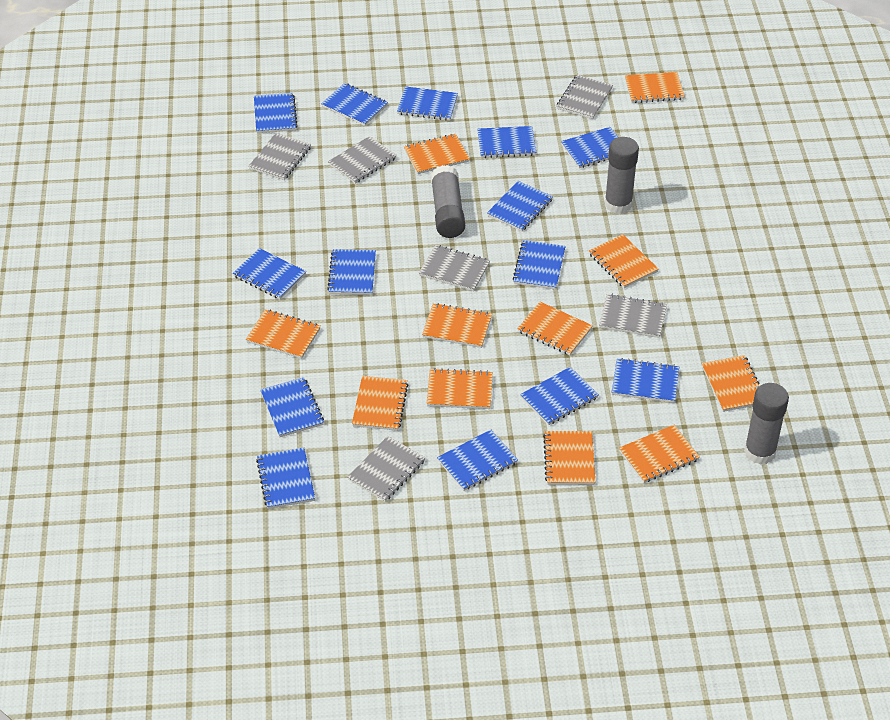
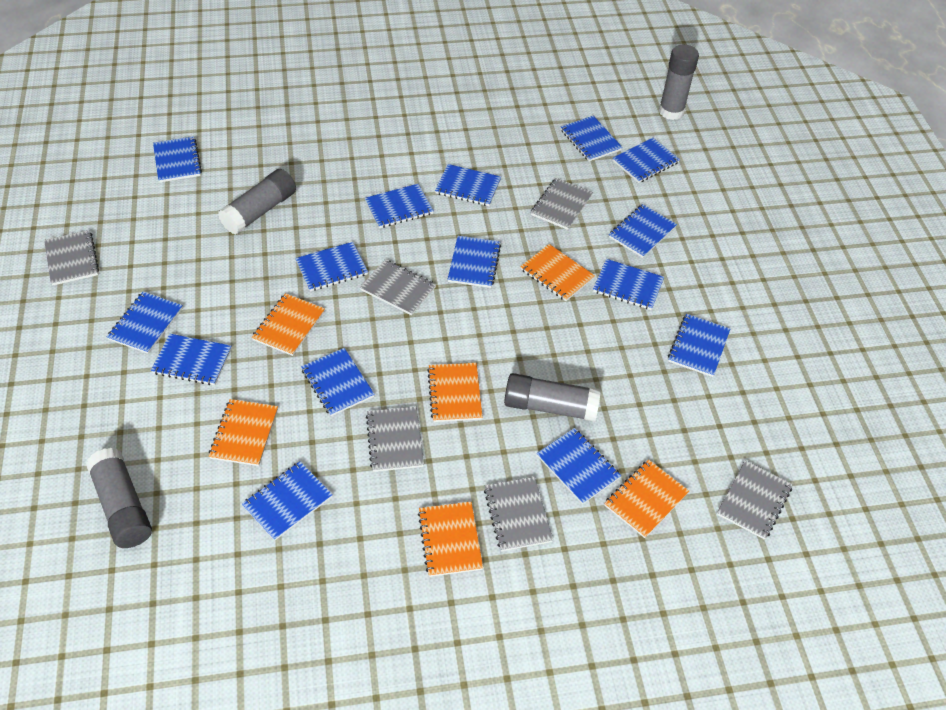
blue notebook: 14 -> 15
grey glue stick: 3 -> 4
orange notebook: 11 -> 6

